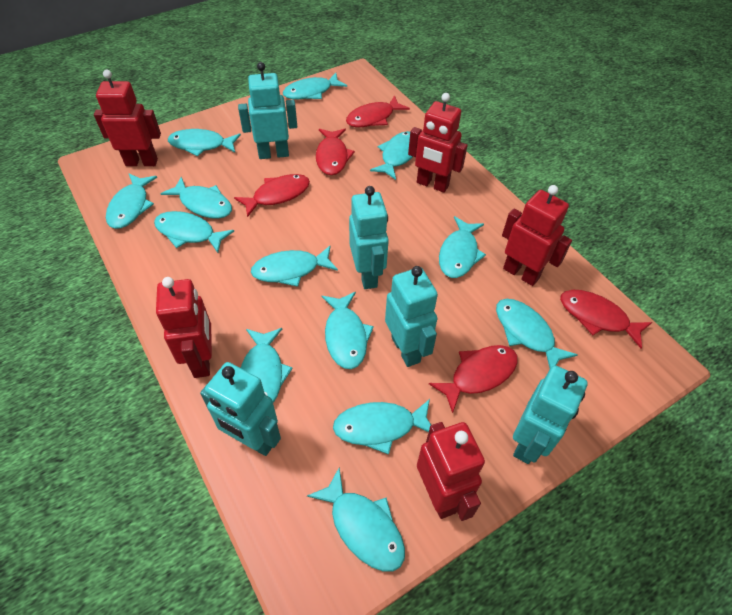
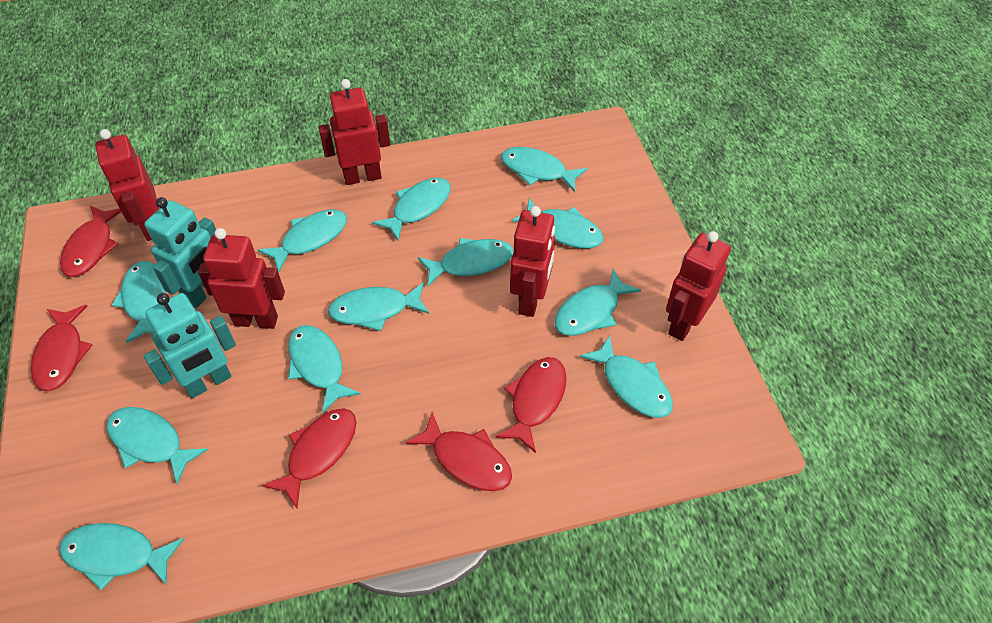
turquoise fish: 13 -> 12
turquoise robot: 5 -> 2

